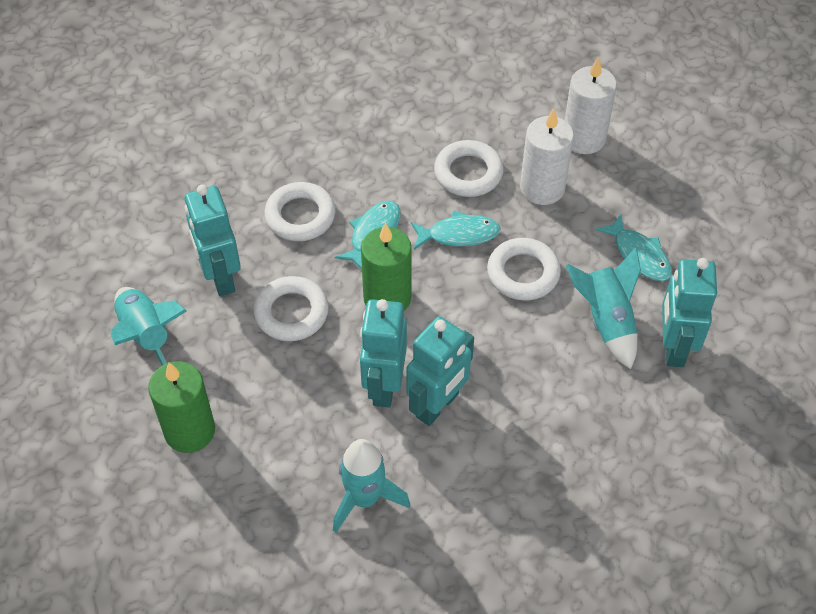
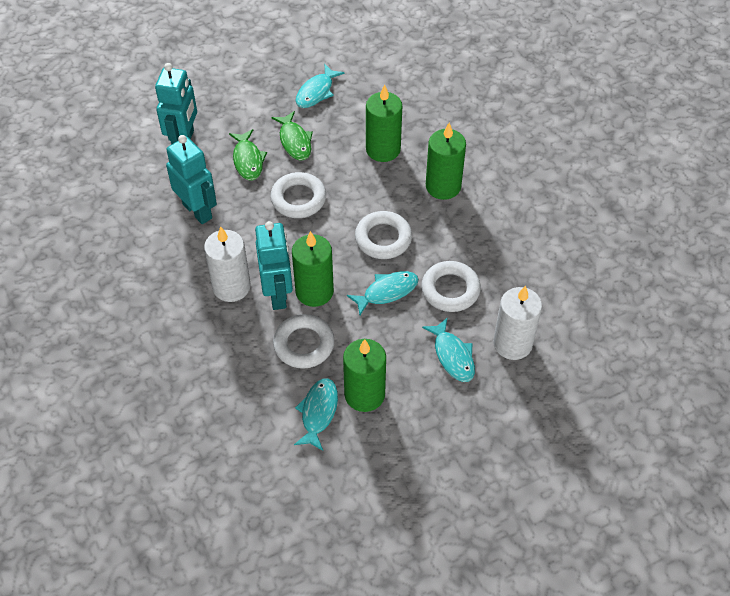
green candle: 2 -> 4
green fish: 0 -> 2
turquoise fish: 3 -> 4
turquoise robot: 4 -> 3
turquoise rocket: 3 -> 0

